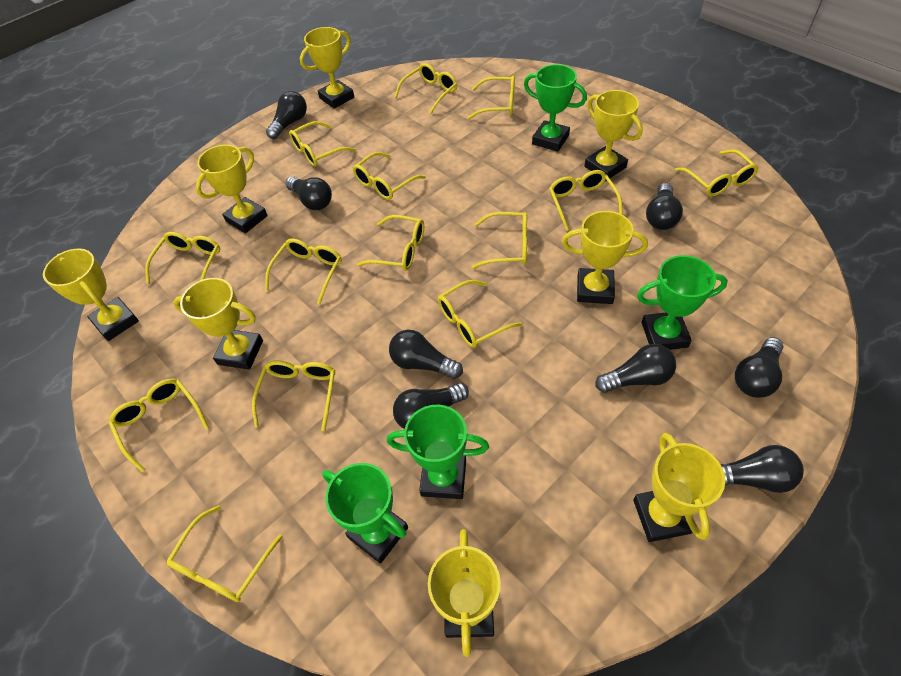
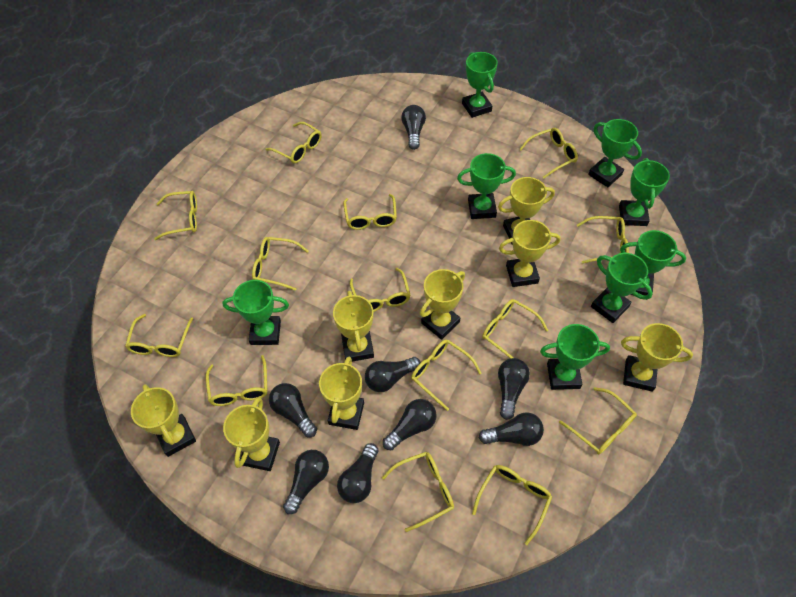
green trophy: 4 -> 8

